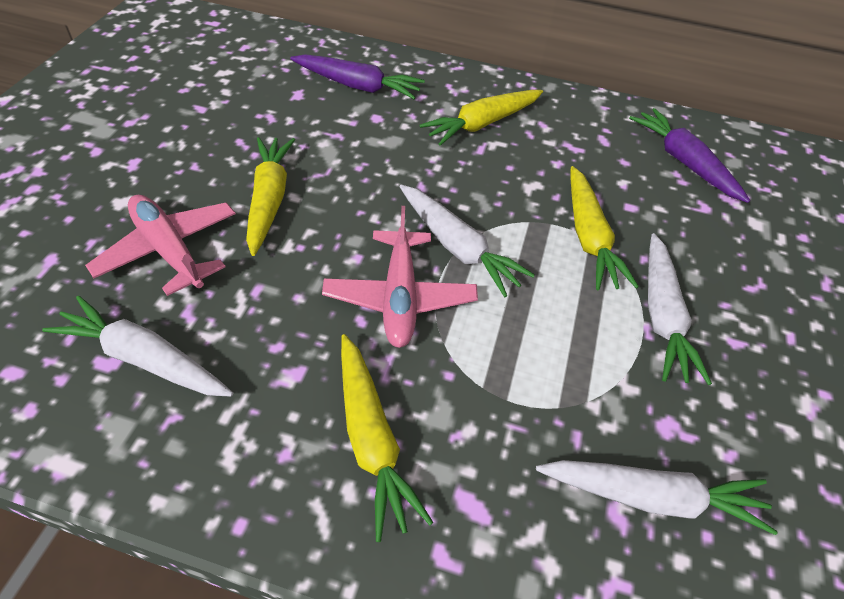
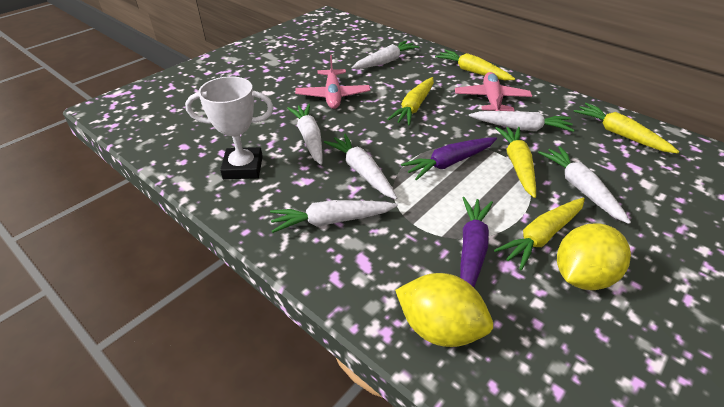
white carrot: 4 -> 6
white trophy: 0 -> 1
yellow carrot: 4 -> 5
yellow lemon: 0 -> 2

